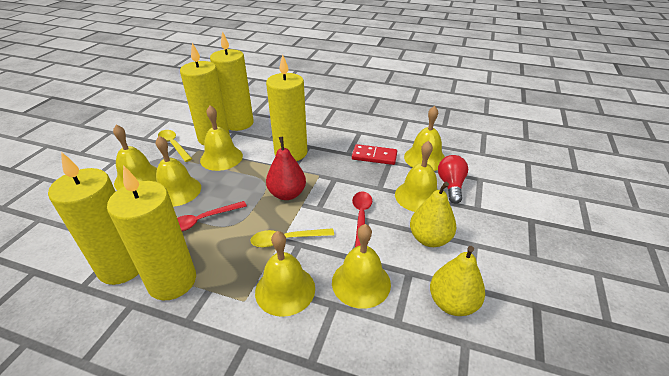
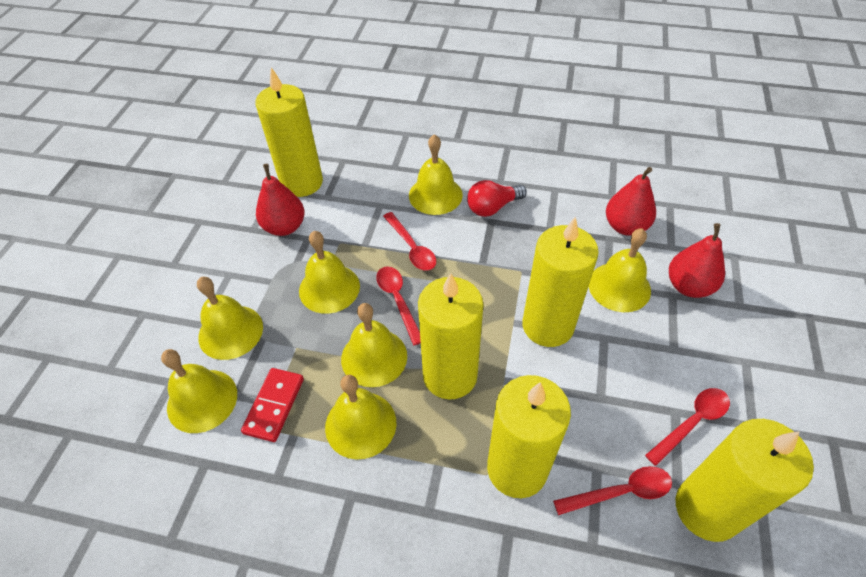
red pear: 1 -> 3
red spoon: 2 -> 4
yellow pear: 2 -> 0
yellow spoon: 2 -> 0

